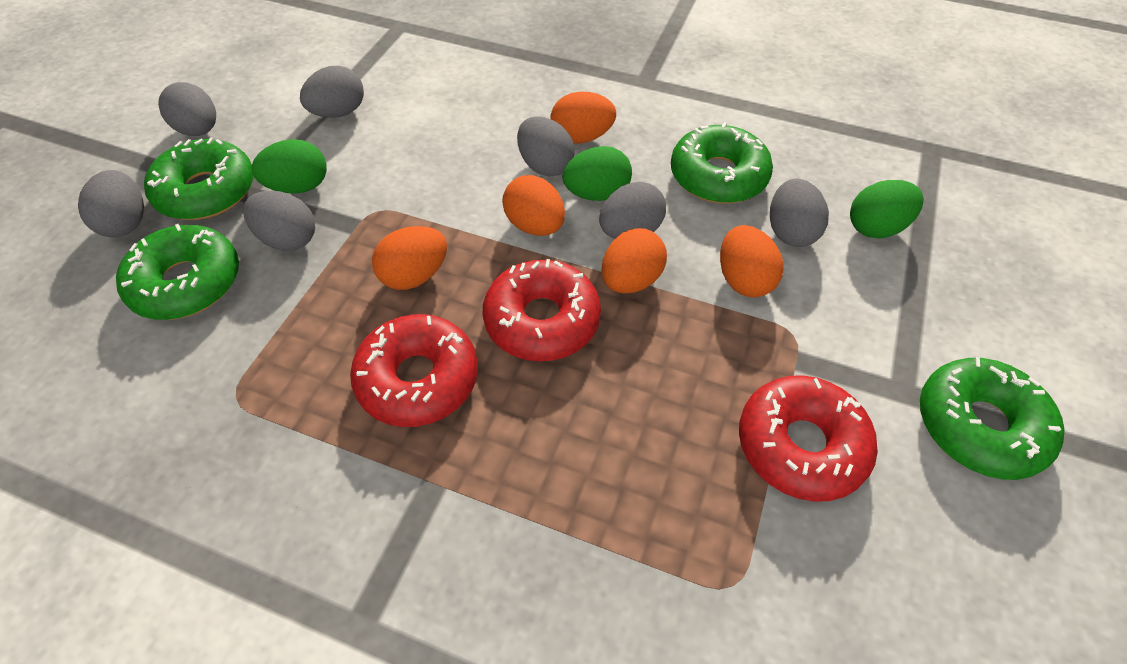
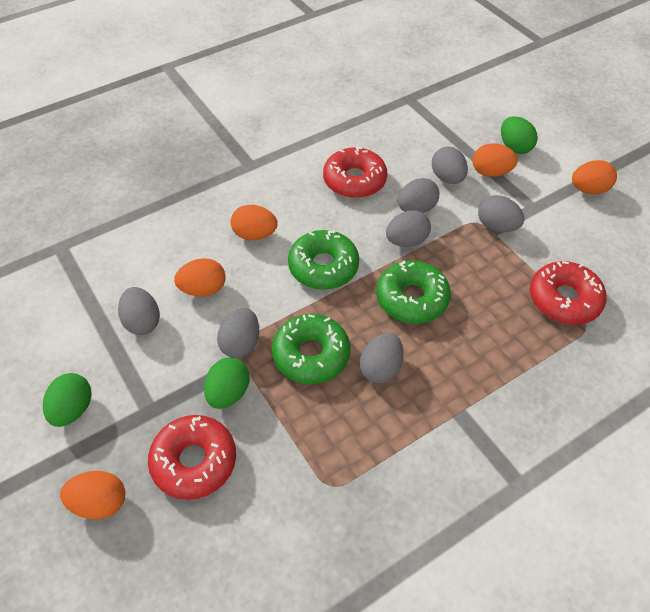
green donut: 4 -> 3

